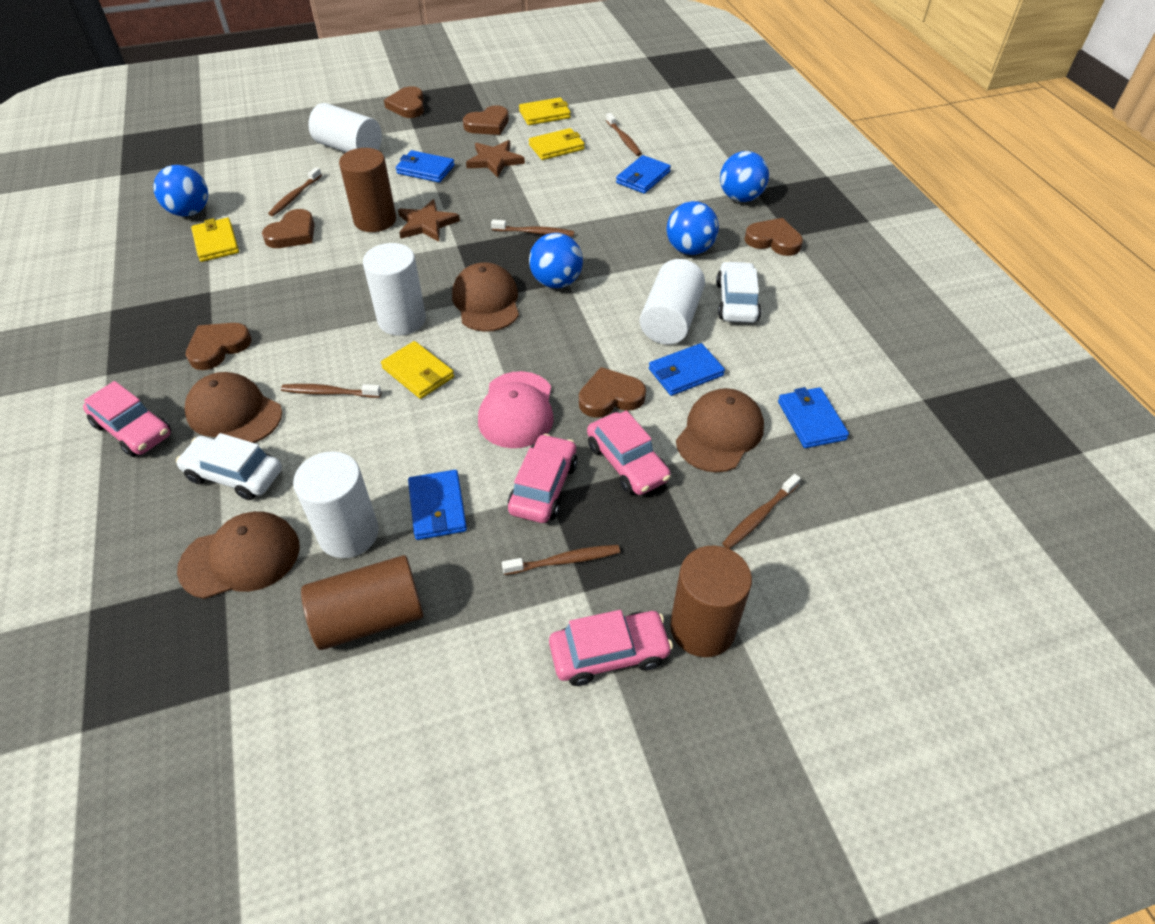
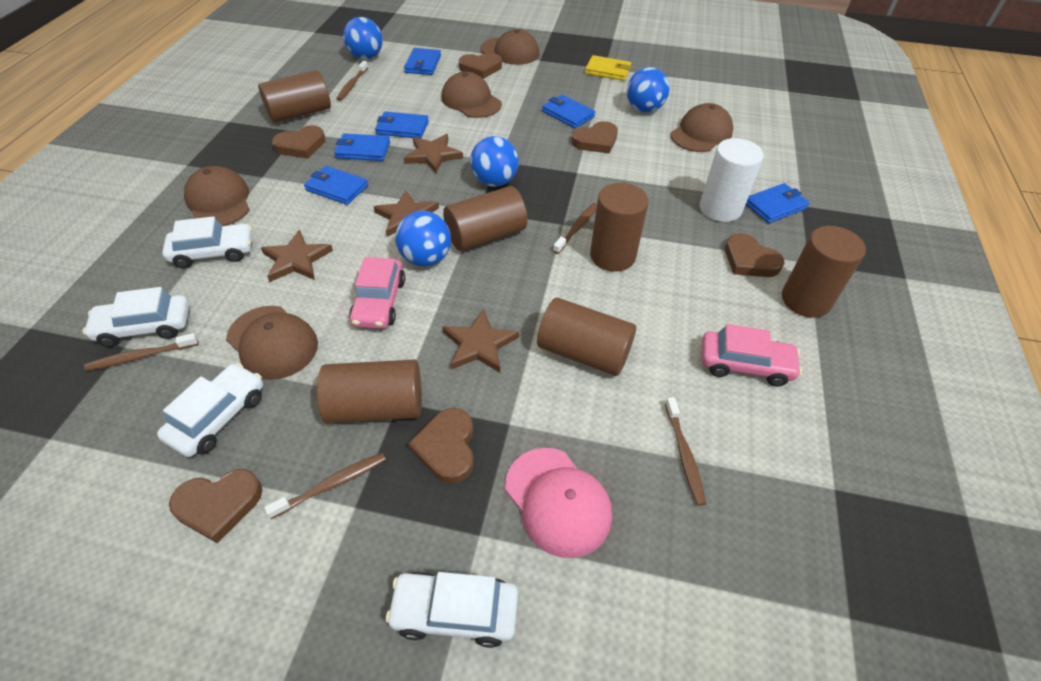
blue wallet: 5 -> 6
brown cap: 4 -> 5
brown cylinder: 3 -> 6
brown star: 2 -> 4
brown toothbrush: 6 -> 5
pink car: 4 -> 2
white car: 2 -> 4
white cylinder: 4 -> 1
yellow wallet: 4 -> 1

